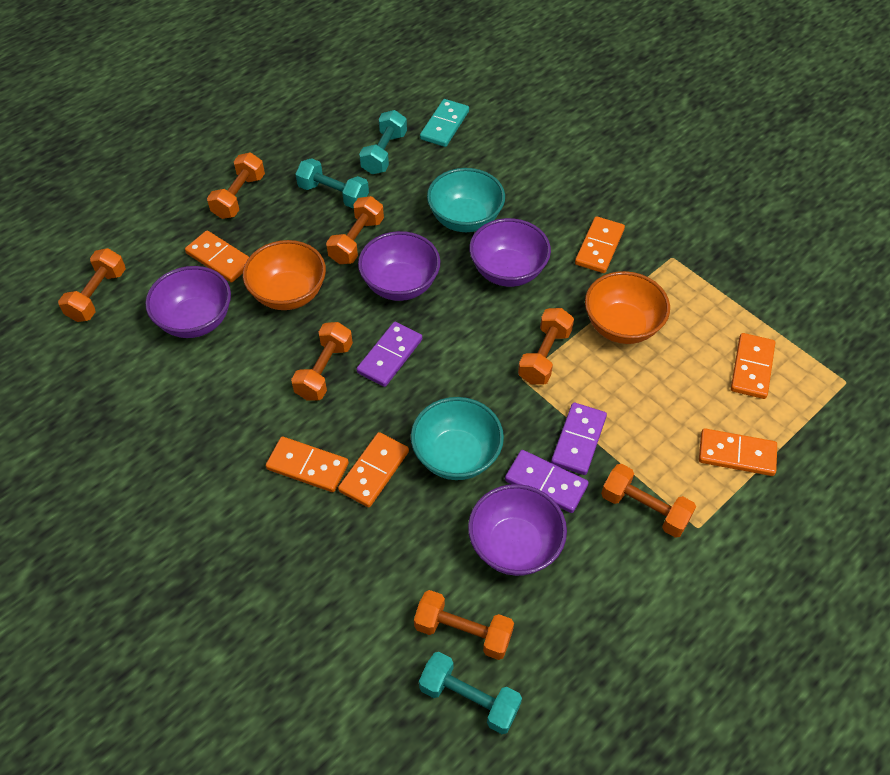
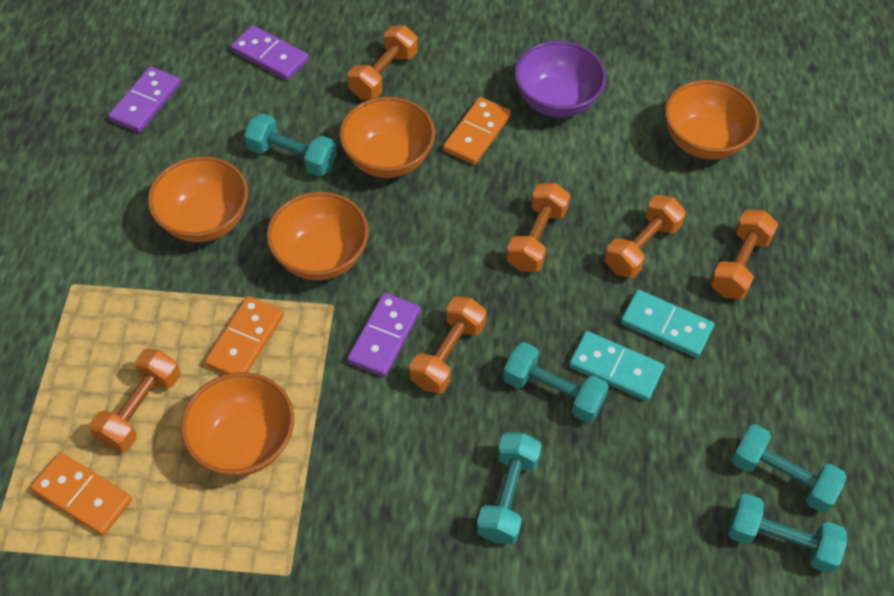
orange bowl: 2 -> 5
orange domino: 6 -> 3
orange dumbbell: 7 -> 6
purple bowl: 4 -> 1
turquoise bowl: 2 -> 0
turquoise domino: 1 -> 2
turquoise dumbbell: 3 -> 5

